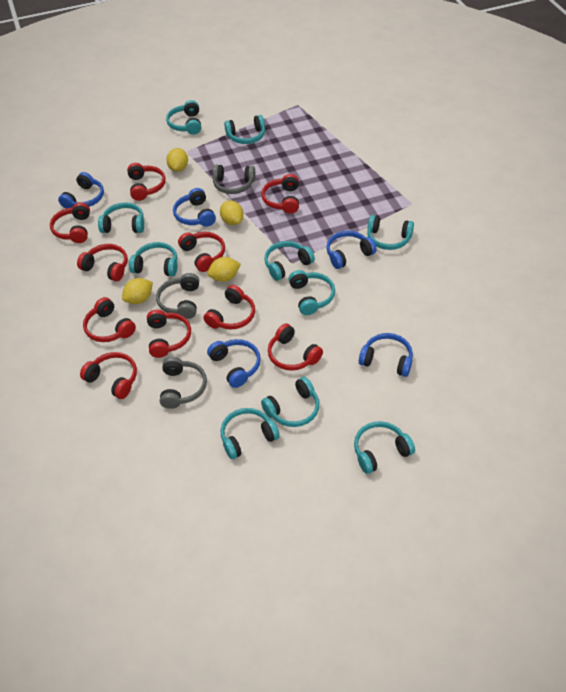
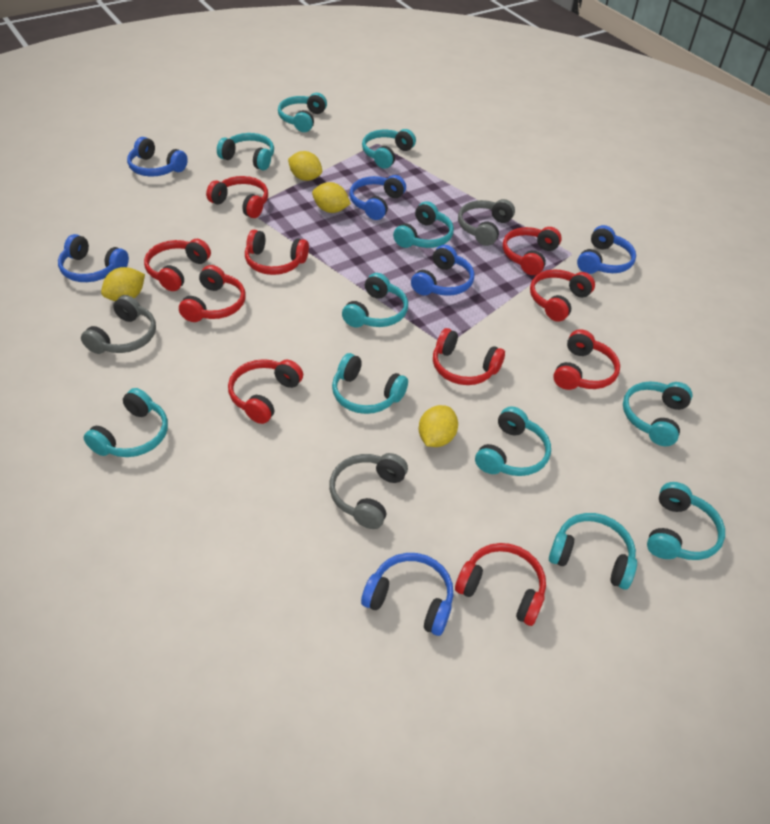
blue headphones: 5 -> 6
turquoise headphones: 10 -> 11

